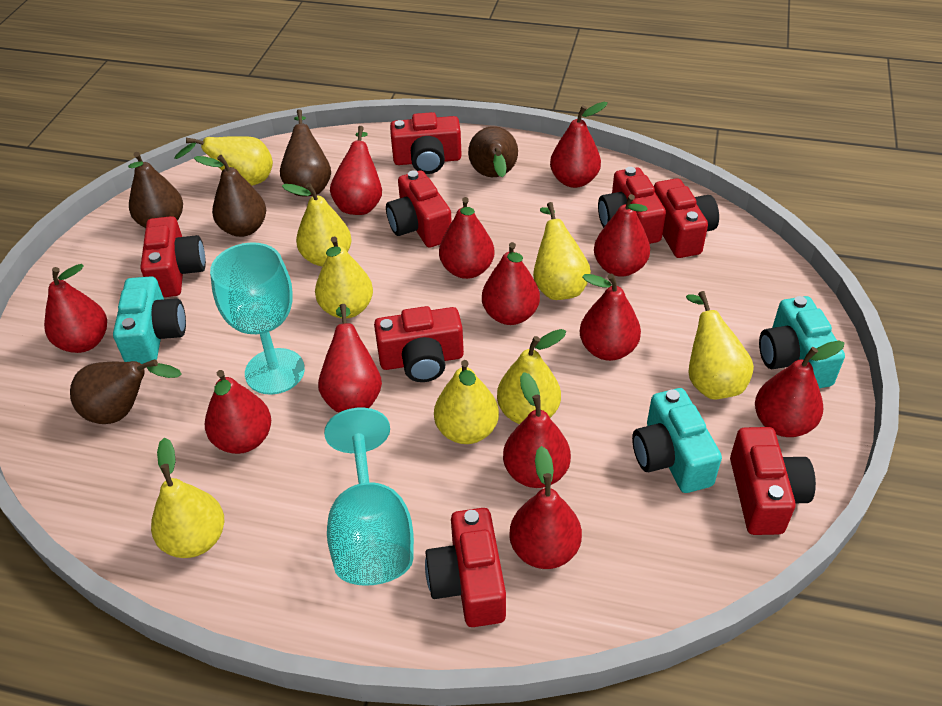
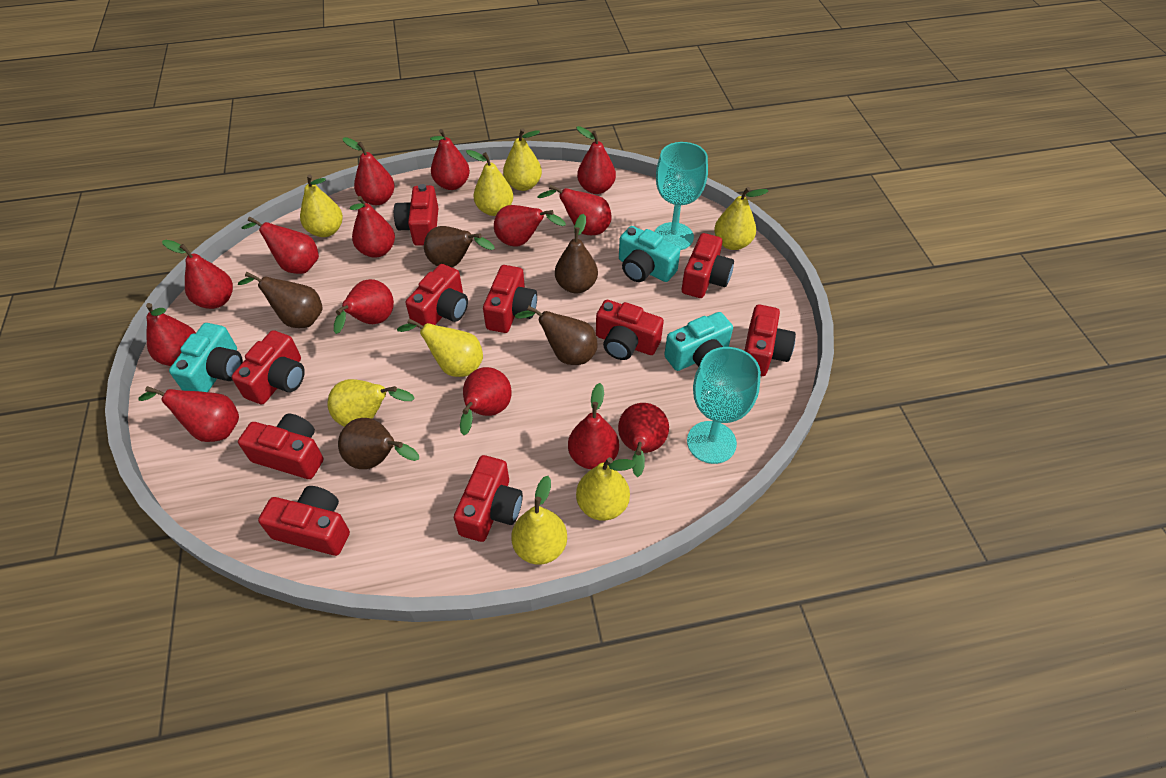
red camera: 8 -> 10
red pear: 12 -> 14

